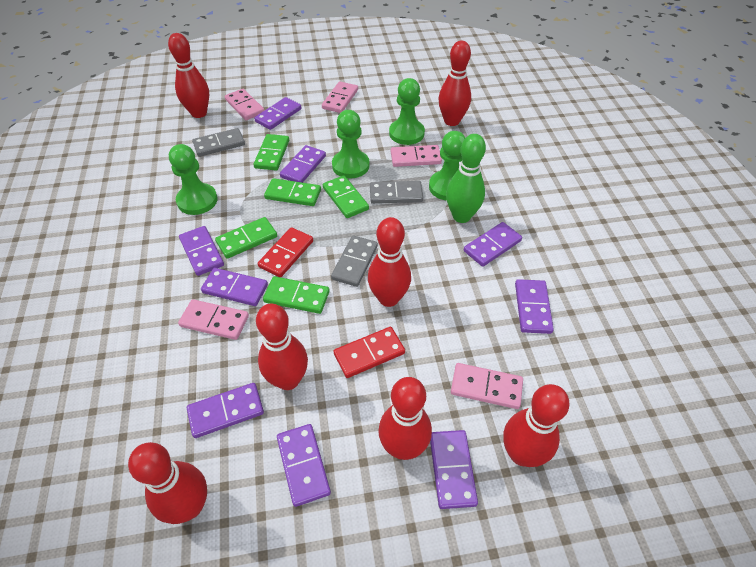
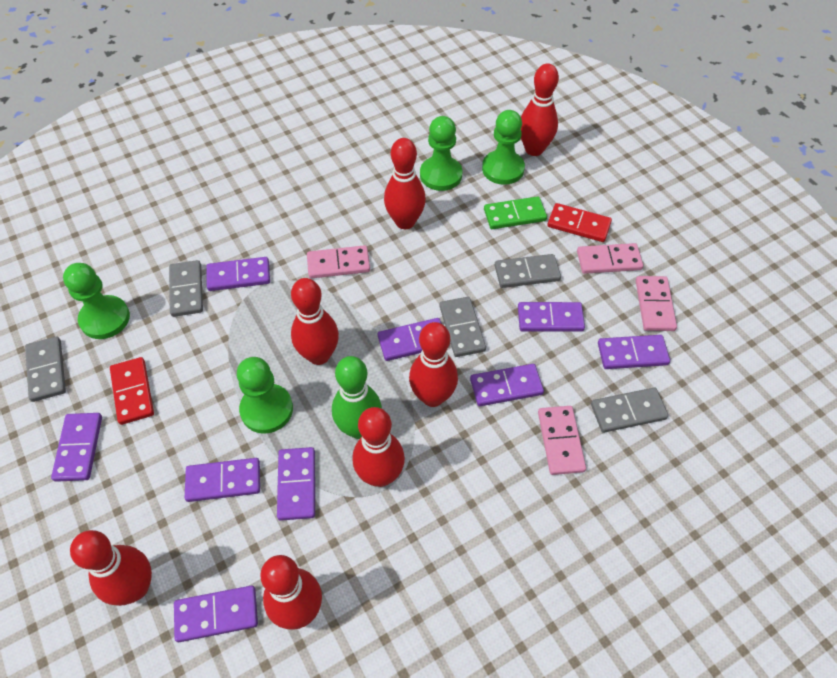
green domino: 5 -> 1
grey domino: 3 -> 5
pink domino: 5 -> 4

